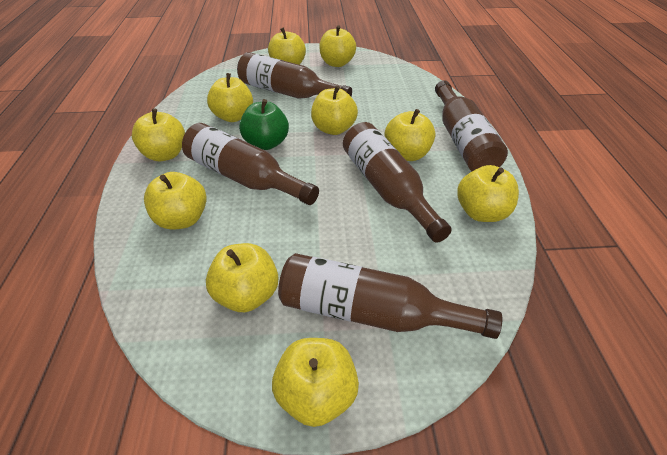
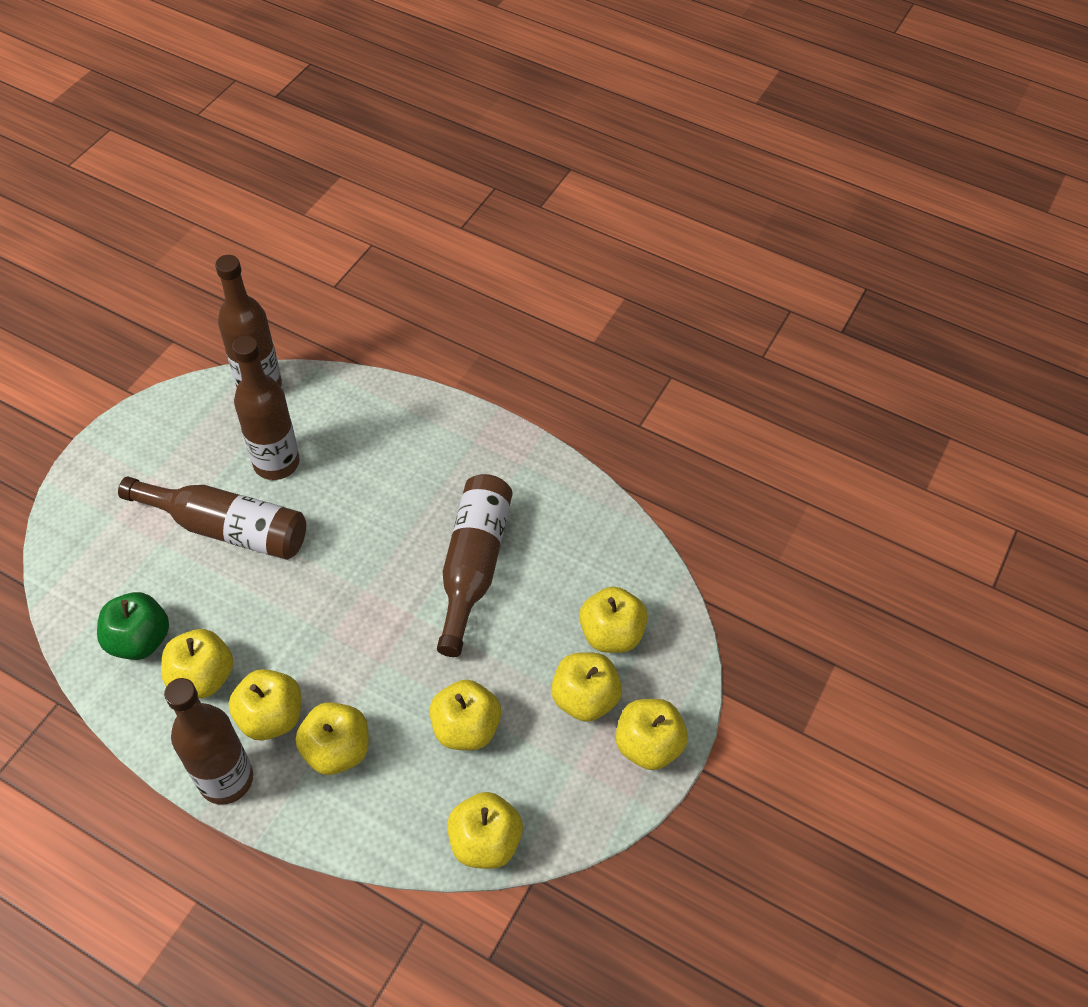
yellow apple: 10 -> 8

